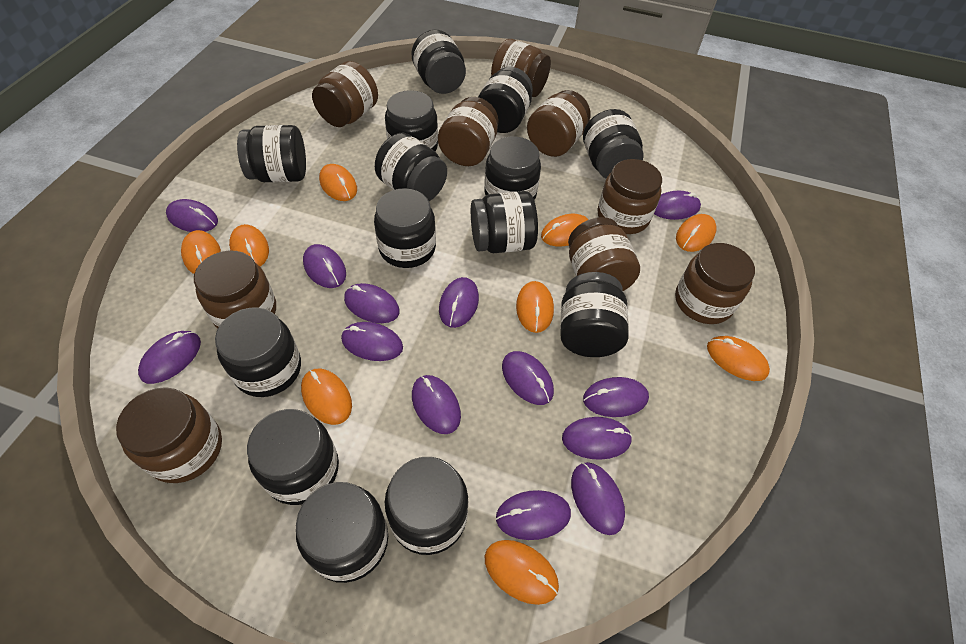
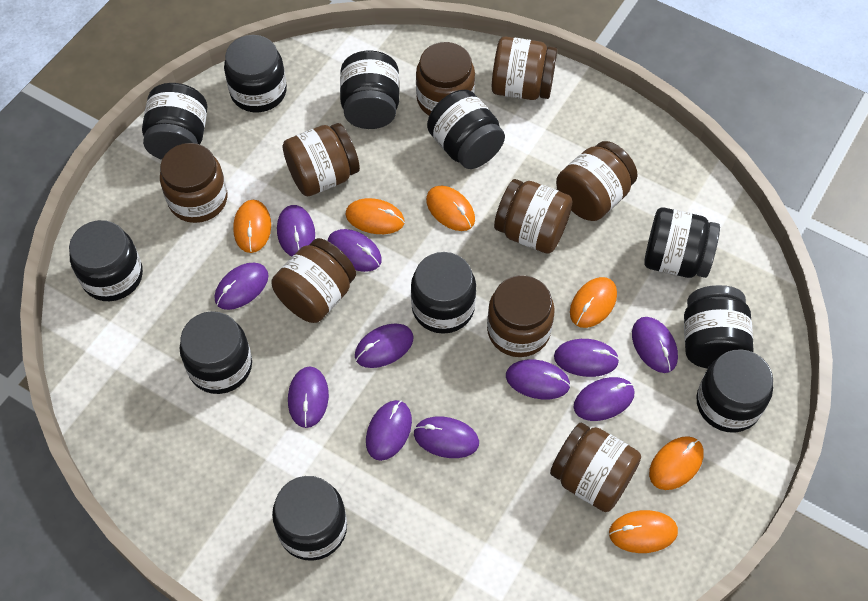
black jar: 14 -> 11
orange mouse: 9 -> 6
purple mouse: 13 -> 11

